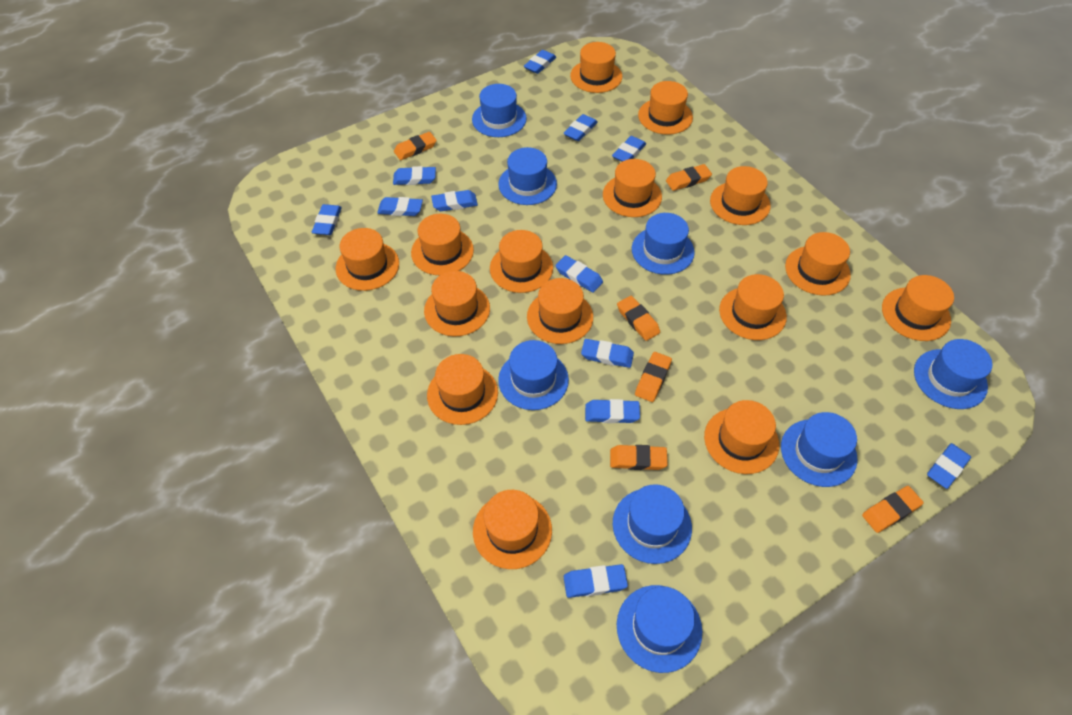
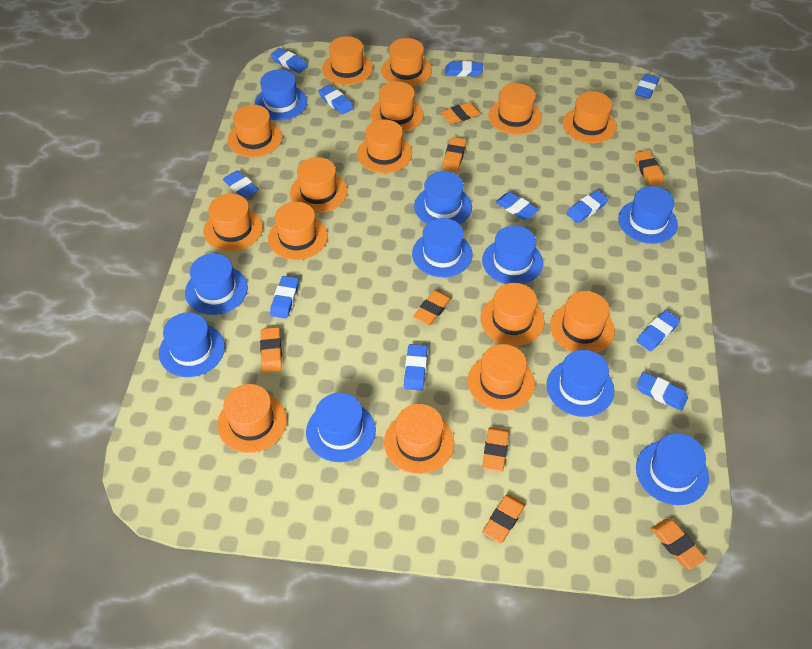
blue eraser: 12 -> 11
blue hat: 8 -> 10
orange eraser: 6 -> 8

